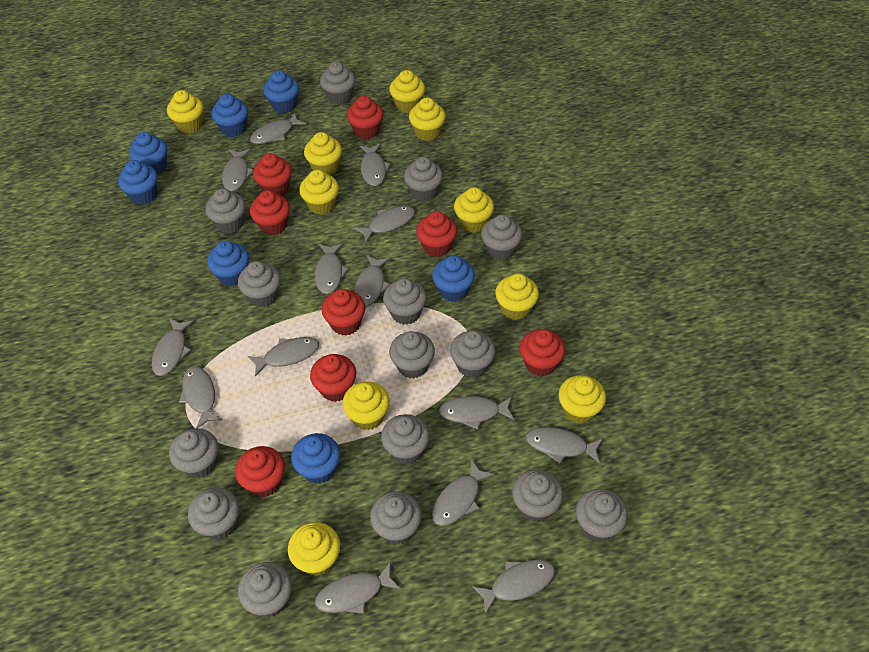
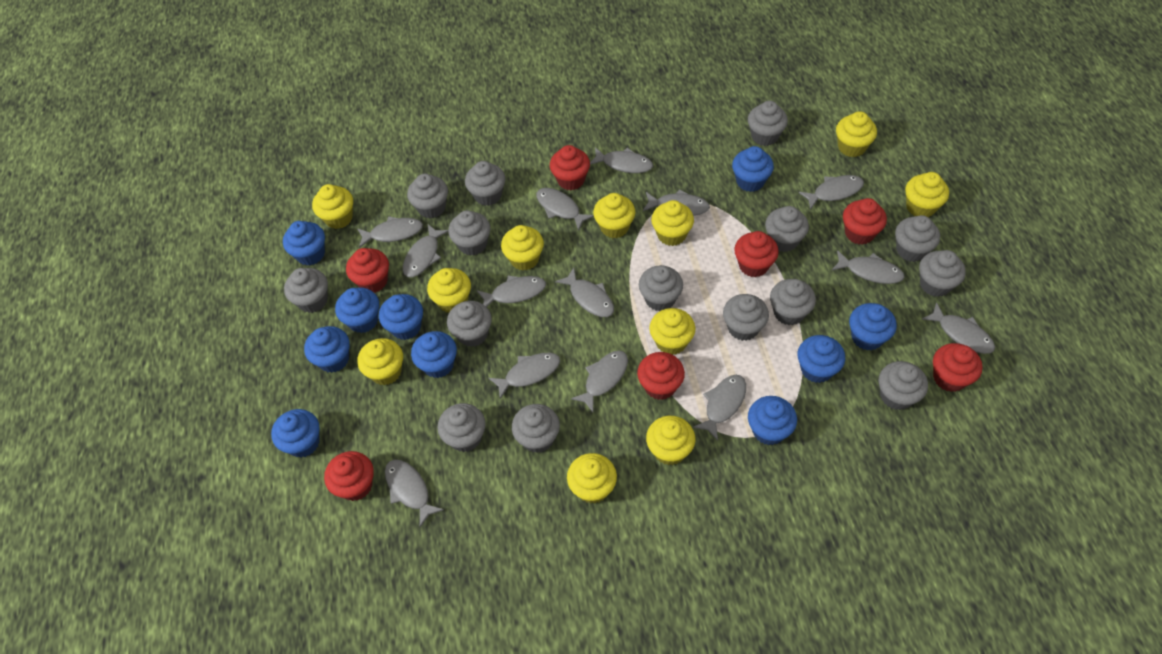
blue cupcake: 7 -> 10
red cupcake: 8 -> 7
yellow cupcake: 10 -> 11

